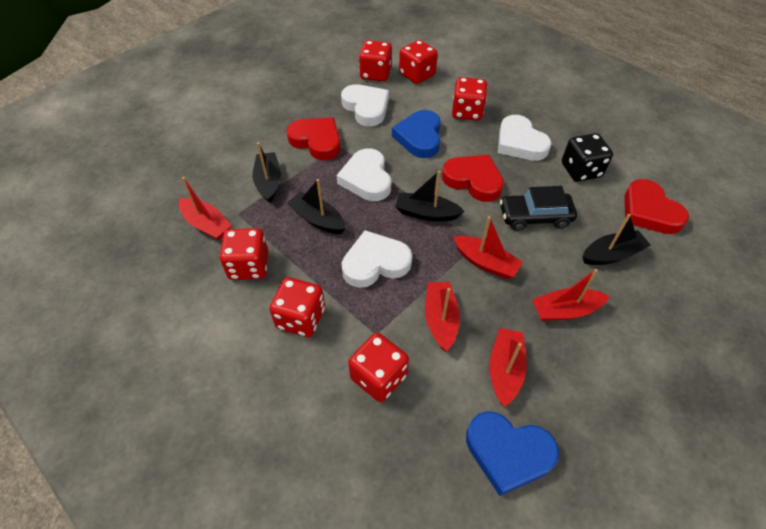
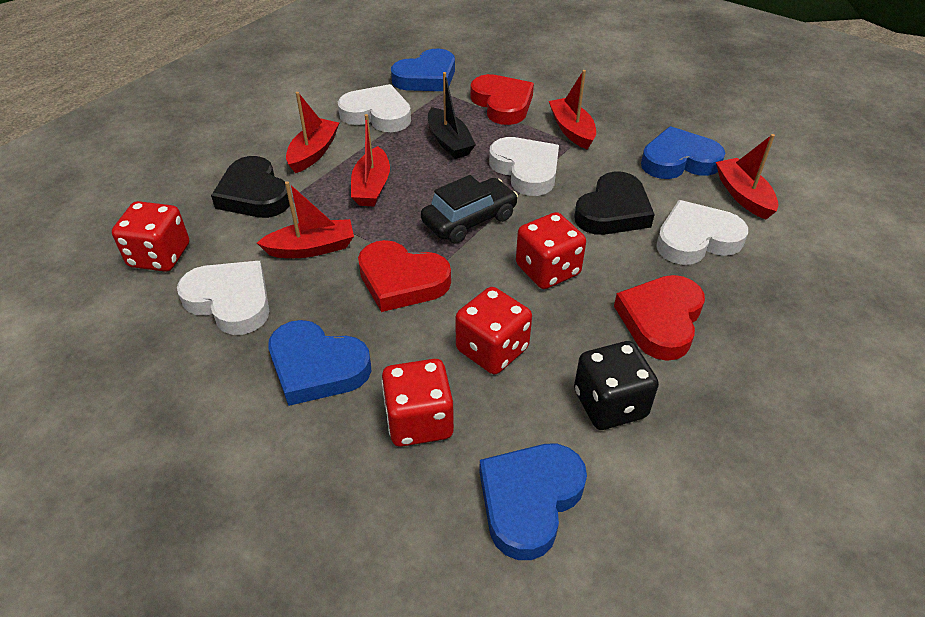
black boat: 4 -> 1
black heart: 0 -> 2
blue heart: 2 -> 4
red dice: 6 -> 4

